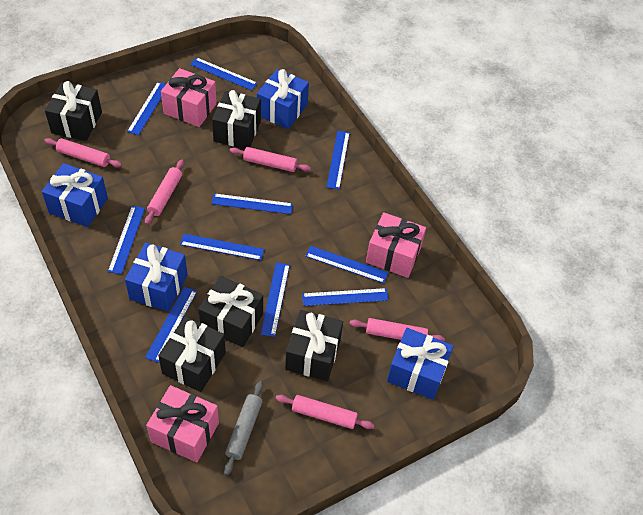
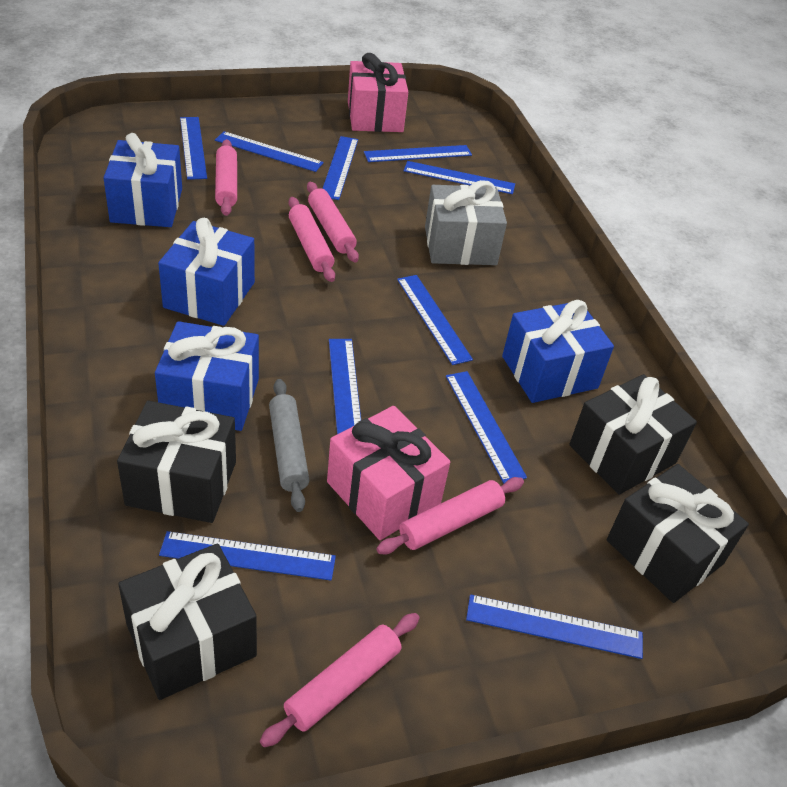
black gift: 5 -> 4
grey gift: 0 -> 1
pink gift: 3 -> 2

